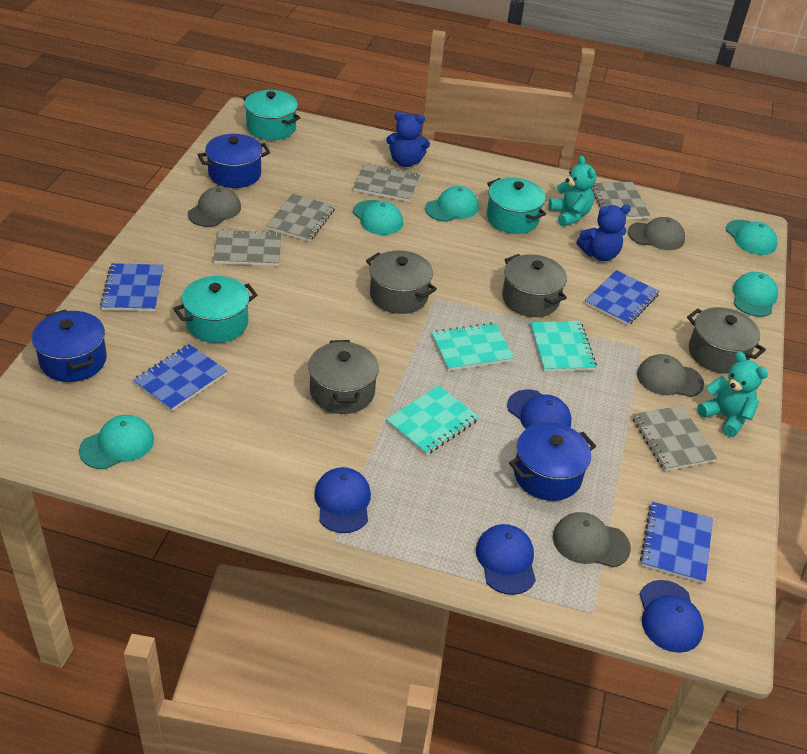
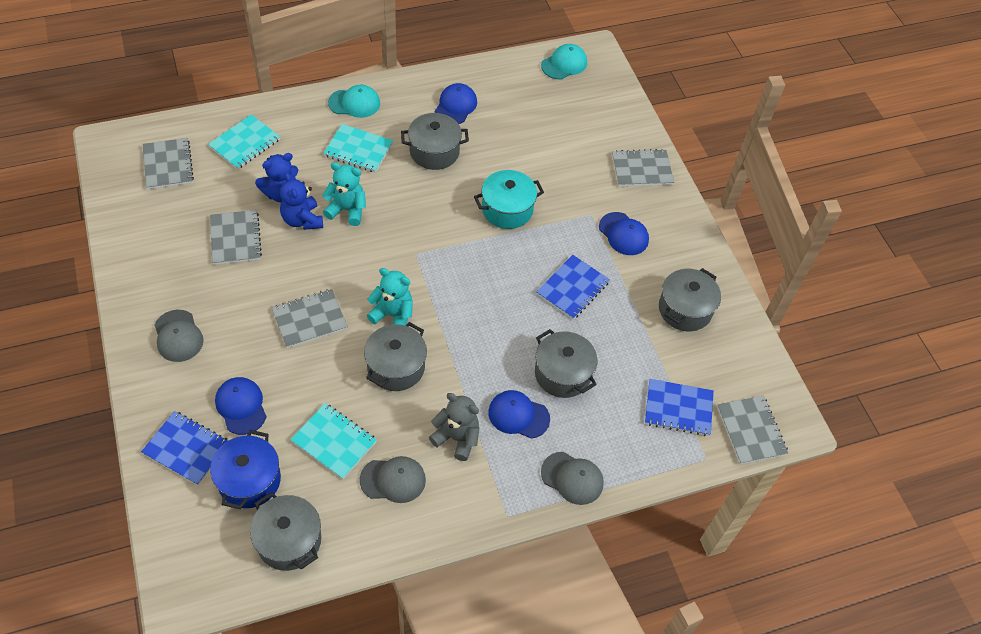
blue notebook: 4 -> 3
blue pot: 3 -> 1
grey cap: 4 -> 3
grey pot: 4 -> 5
grey teddy bear: 0 -> 1
turquoise cap: 5 -> 2
turquoise pot: 3 -> 1

